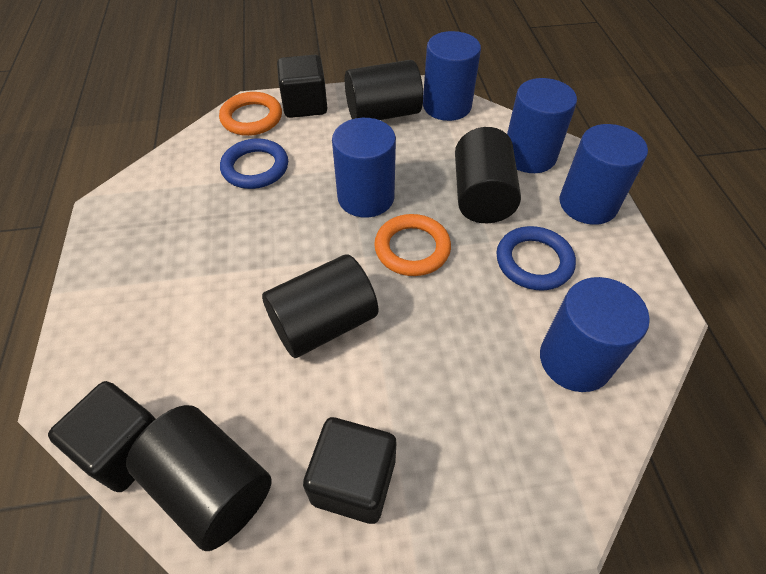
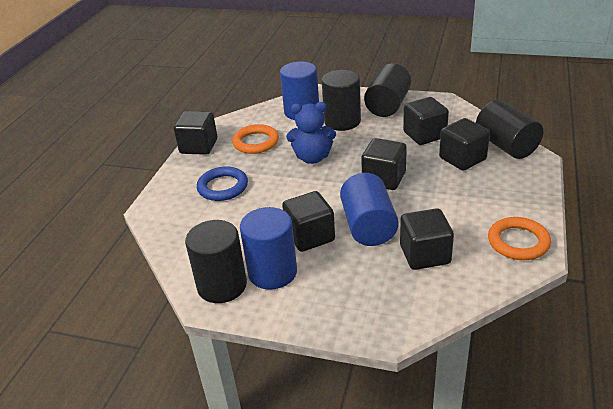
black cube: 3 -> 6
blue cylinder: 5 -> 3
blue ring: 2 -> 1
blue teddy bear: 0 -> 1

